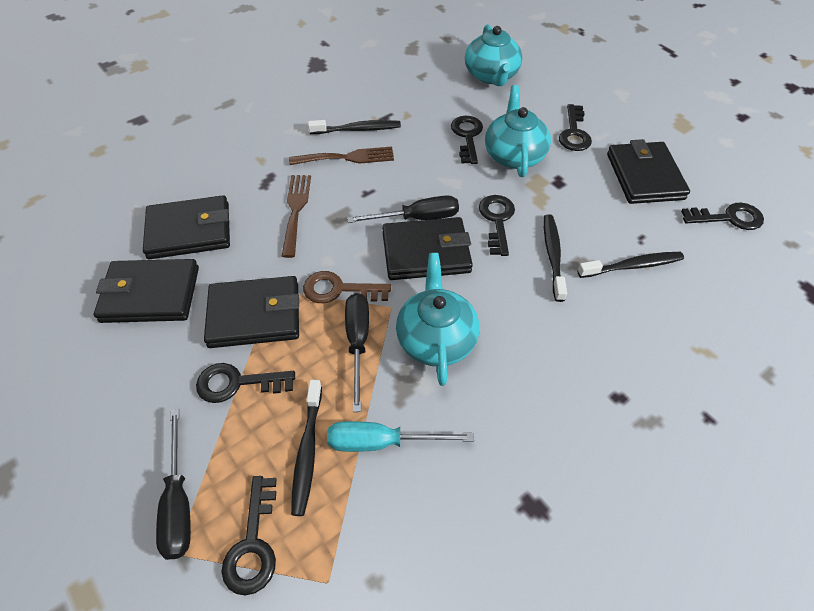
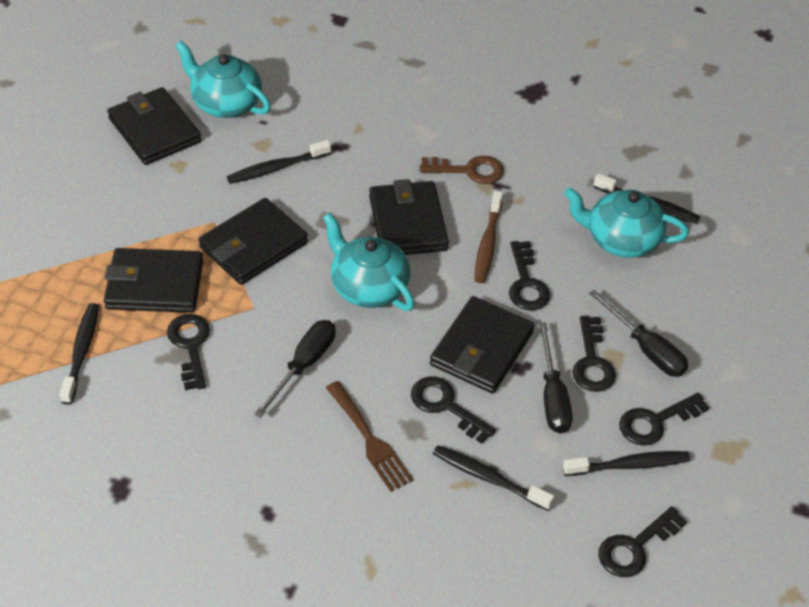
black toothbrush: 4 -> 5
brown fork: 2 -> 1
brown toothbrush: 0 -> 1
turquoise screwdriver: 1 -> 0

